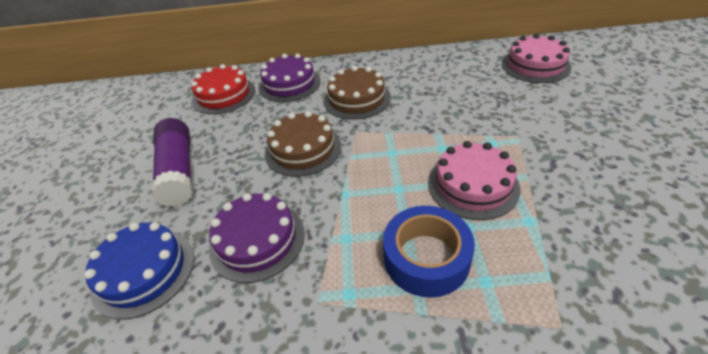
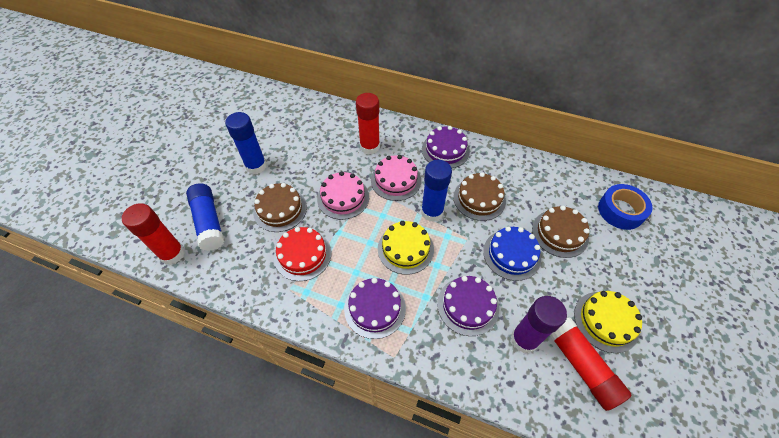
blue glue stick: 0 -> 3
brown cake: 2 -> 3
purple cake: 2 -> 3
red glue stick: 0 -> 3
yellow cake: 0 -> 2

